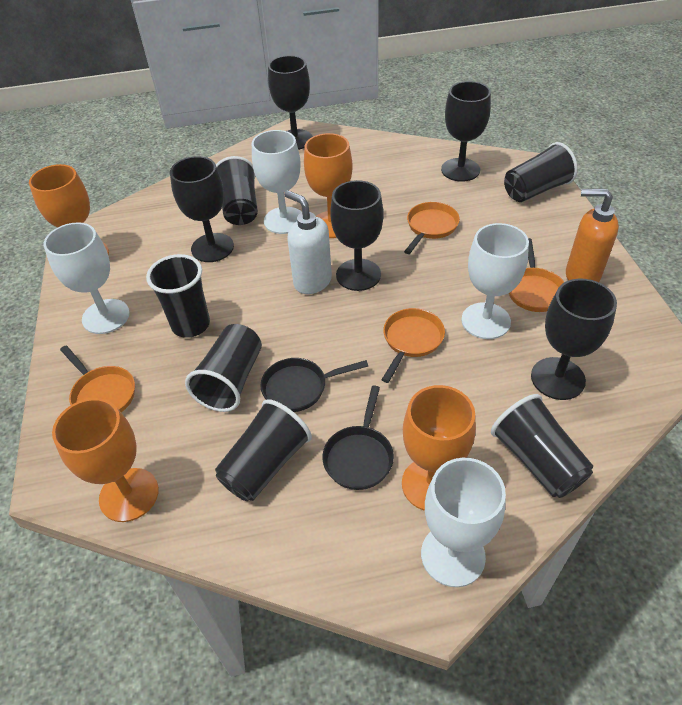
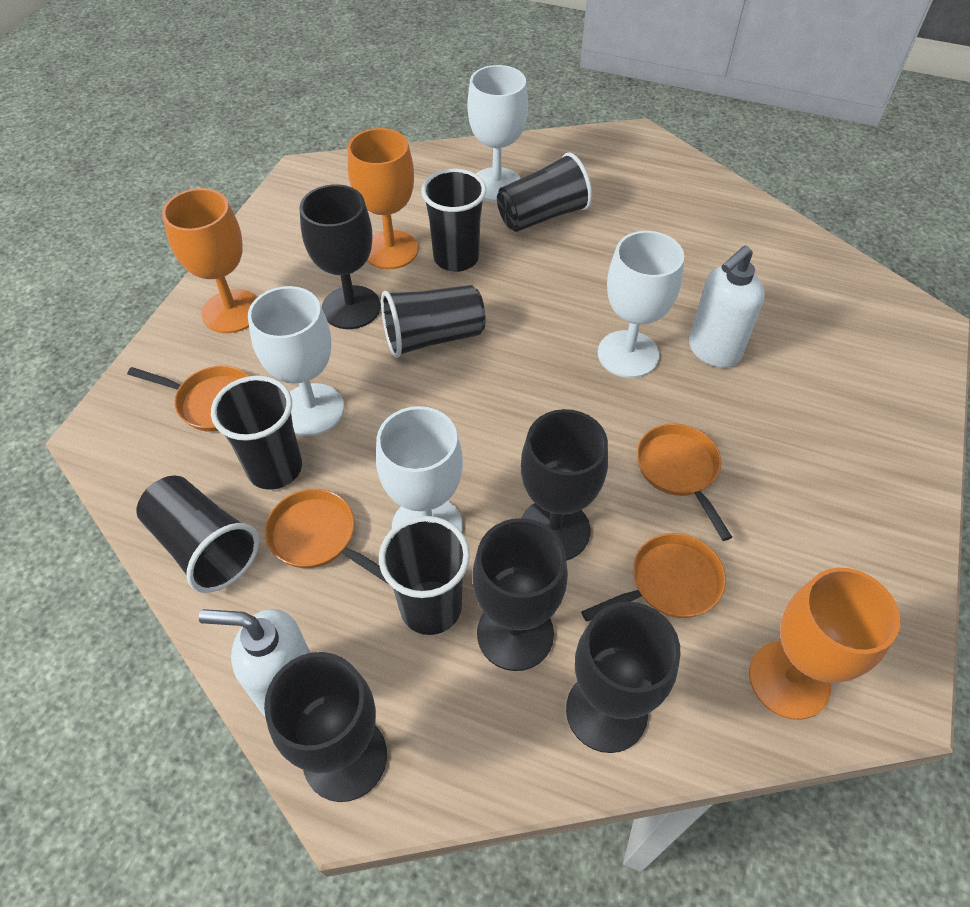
black pan: 2 -> 0
orange goblet: 4 -> 3
orange soap dispenser: 1 -> 0
white soap dispenser: 1 -> 2

